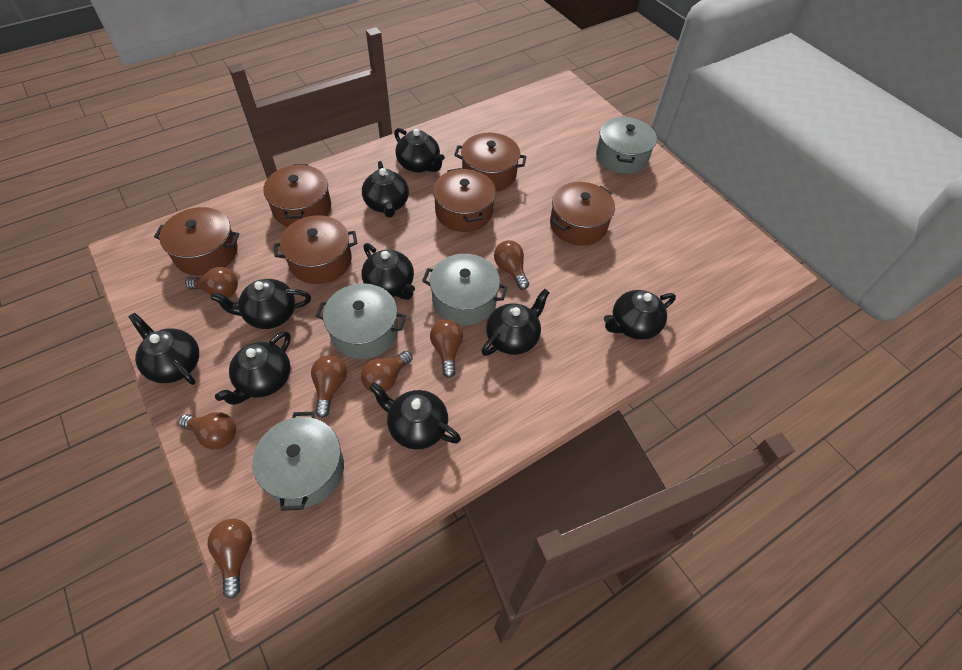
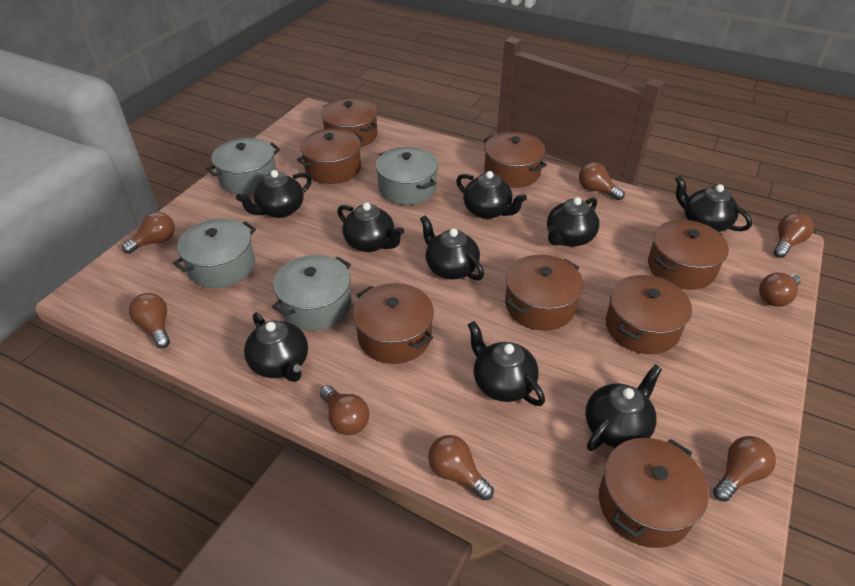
brown light bulb: 7 -> 8
brown pot: 6 -> 8

